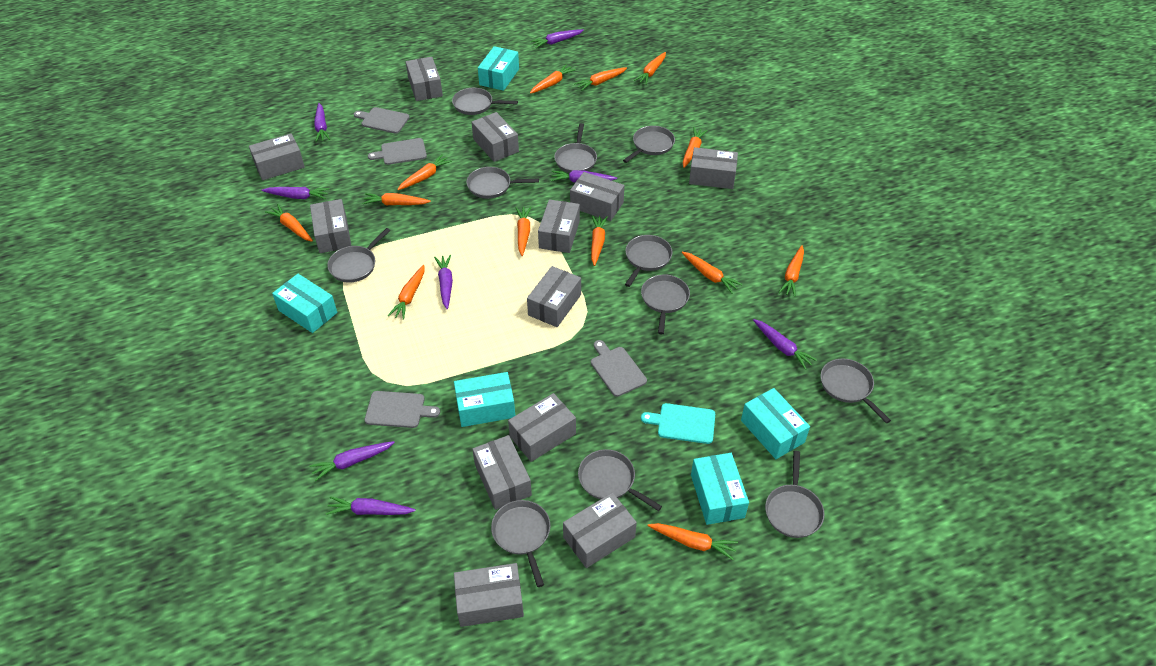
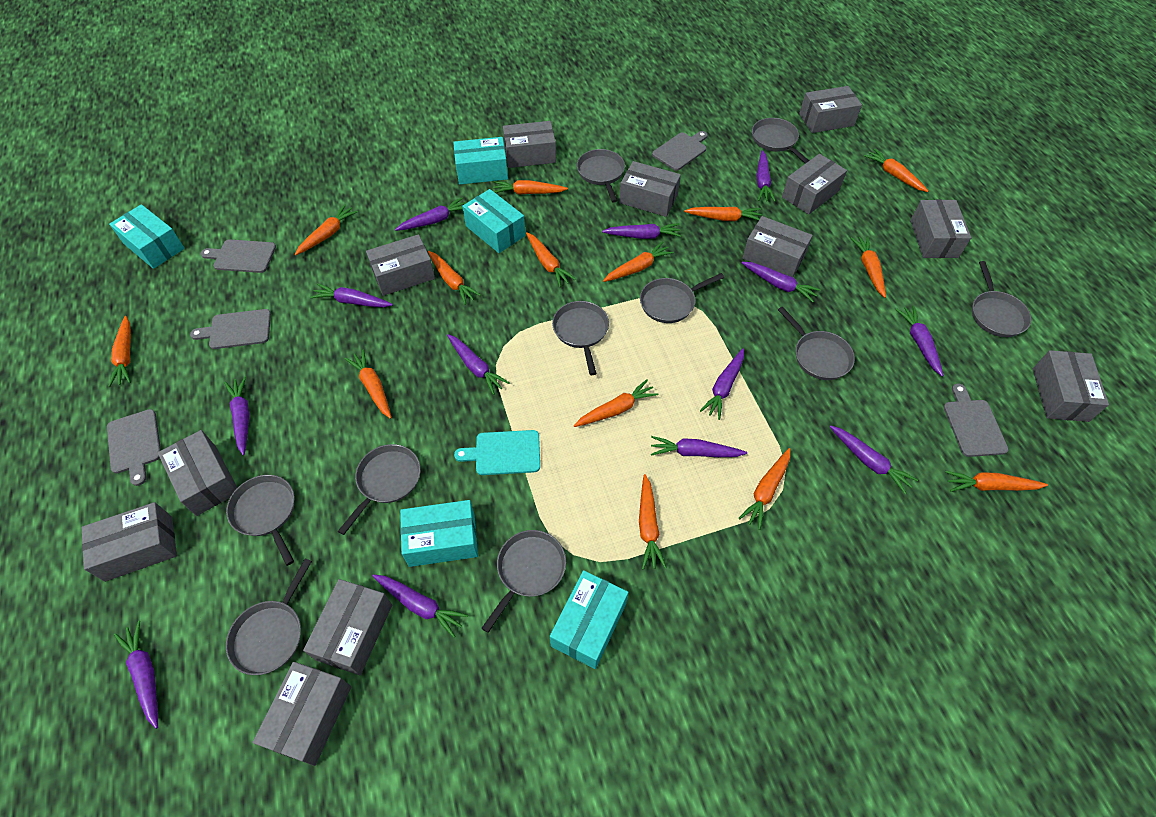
grey cutting board: 4 -> 5
grey pan: 11 -> 10
orange carrot: 13 -> 14
purple carrot: 8 -> 13

